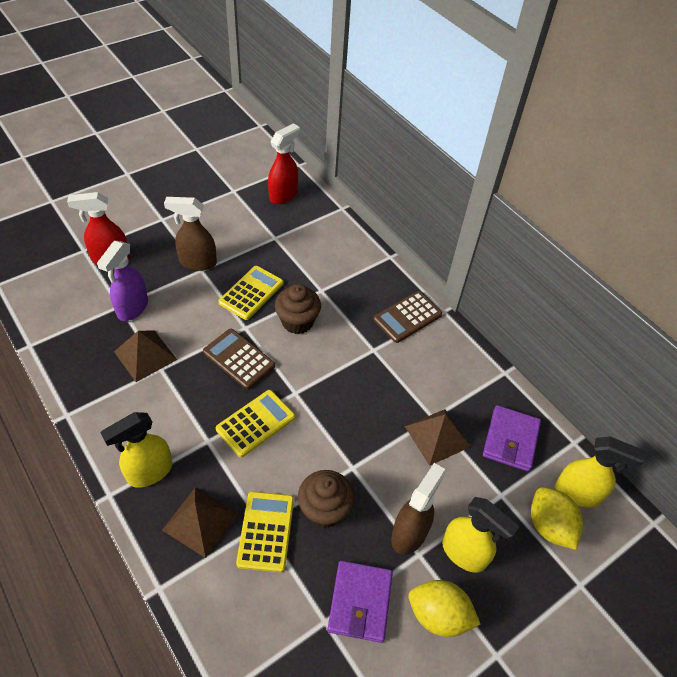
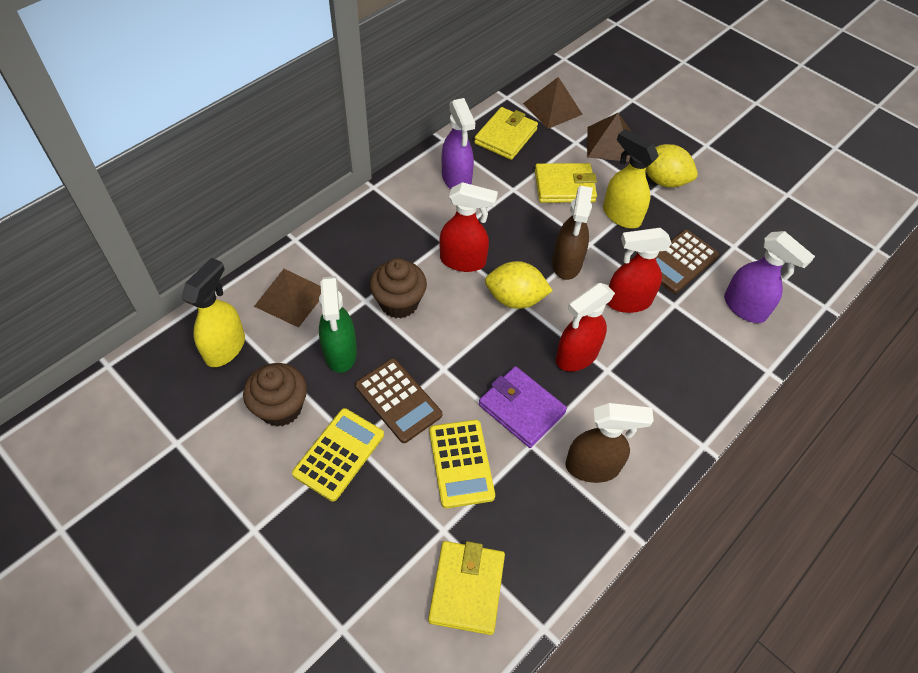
green spray bottle: 0 -> 1
purple spray bottle: 1 -> 2
purple wallet: 2 -> 1
red spray bottle: 2 -> 3
yellow calculator: 3 -> 2
yellow spray bottle: 3 -> 2
yellow wallet: 0 -> 3

